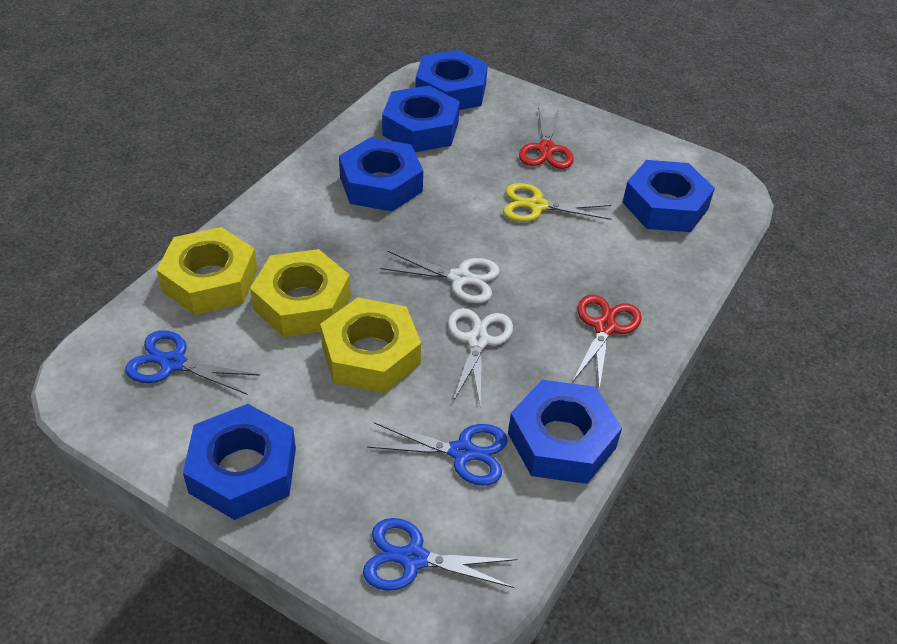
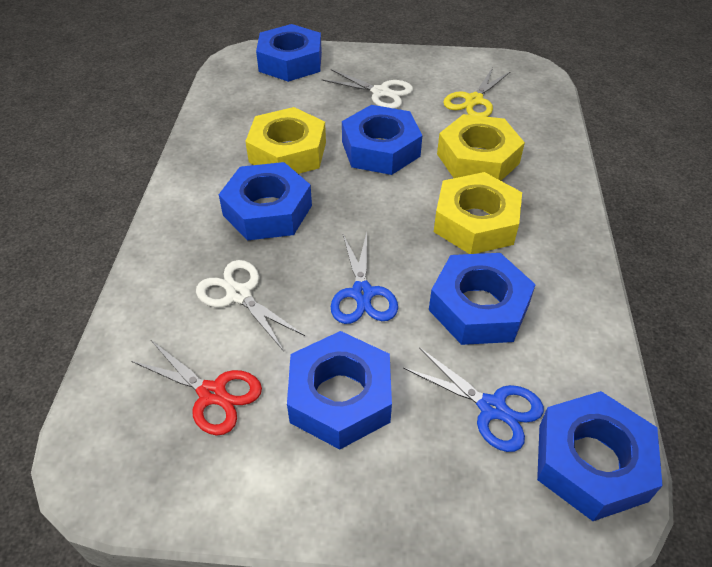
blue scissors: 3 -> 2
red scissors: 2 -> 1

